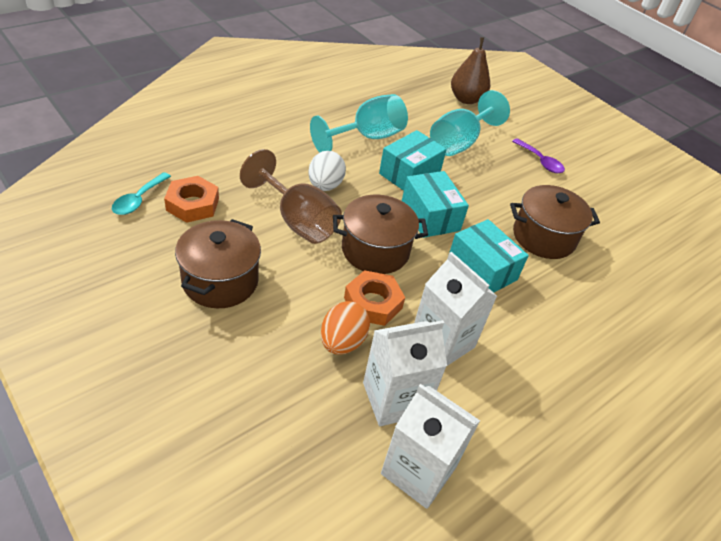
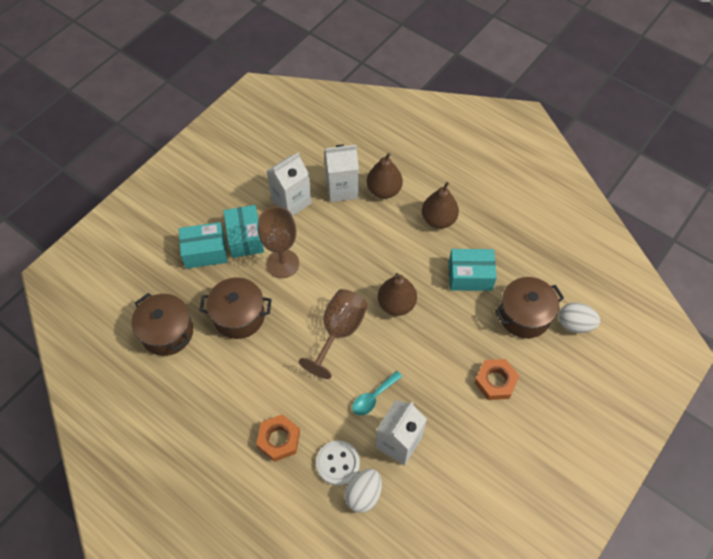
brown goblet: 1 -> 2
brown pear: 1 -> 3
orange egg: 1 -> 0
purple spoon: 1 -> 0
turquoise goblet: 2 -> 0
white button: 0 -> 1
white egg: 1 -> 2

